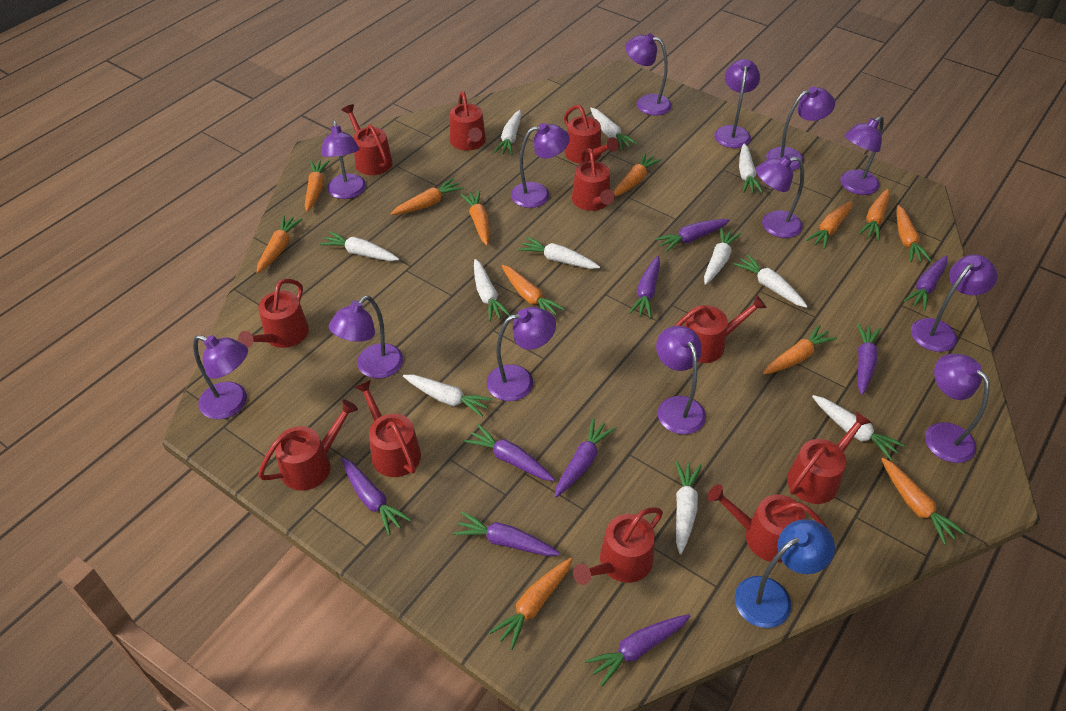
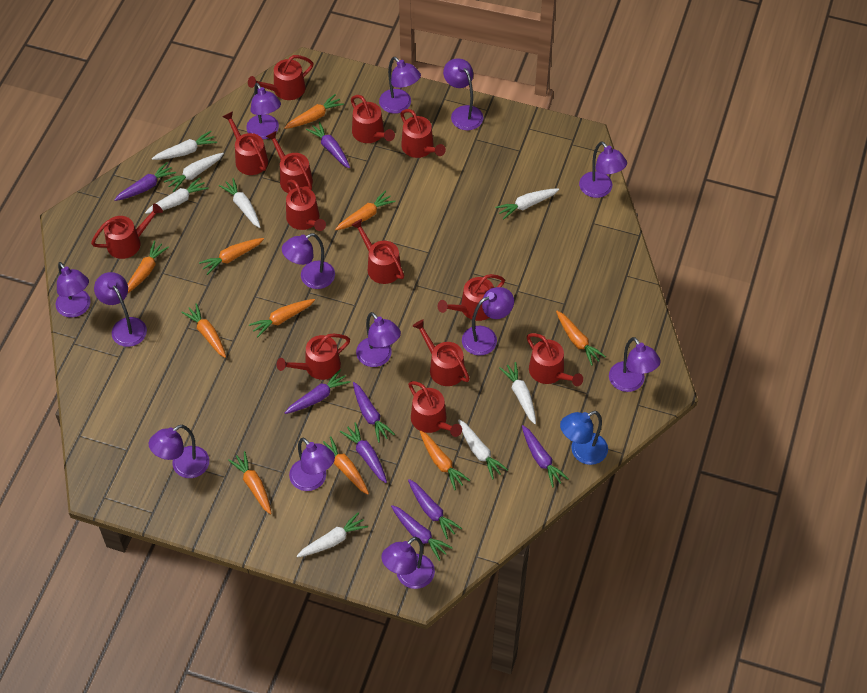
orange carrot: 12 -> 10
purple carrot: 9 -> 8
red watering can: 11 -> 13
white carrot: 11 -> 8

